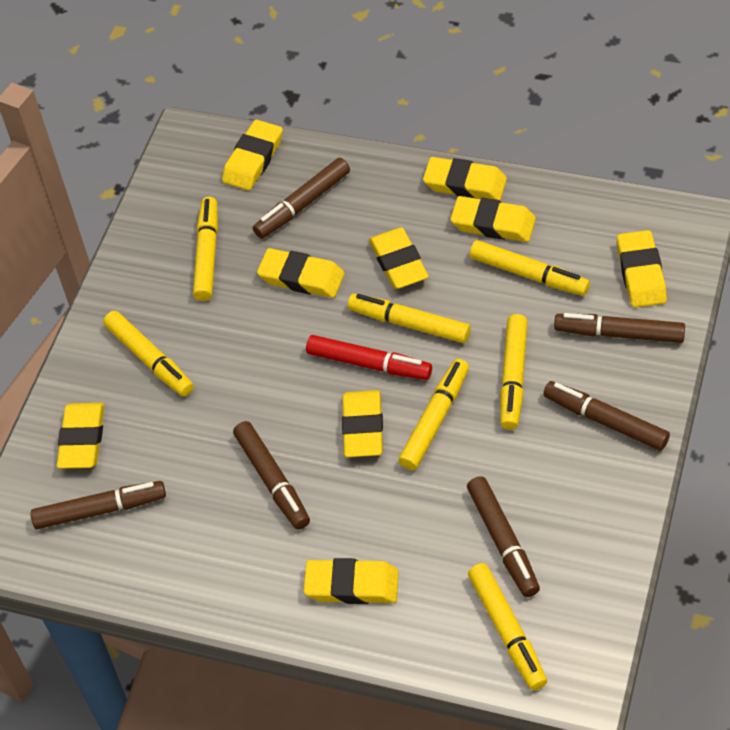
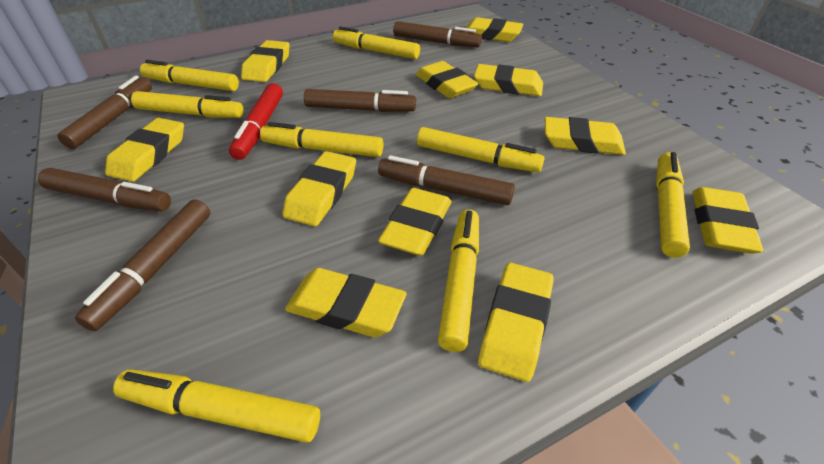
yellow eraser: 9 -> 11
yellow marker: 7 -> 8

